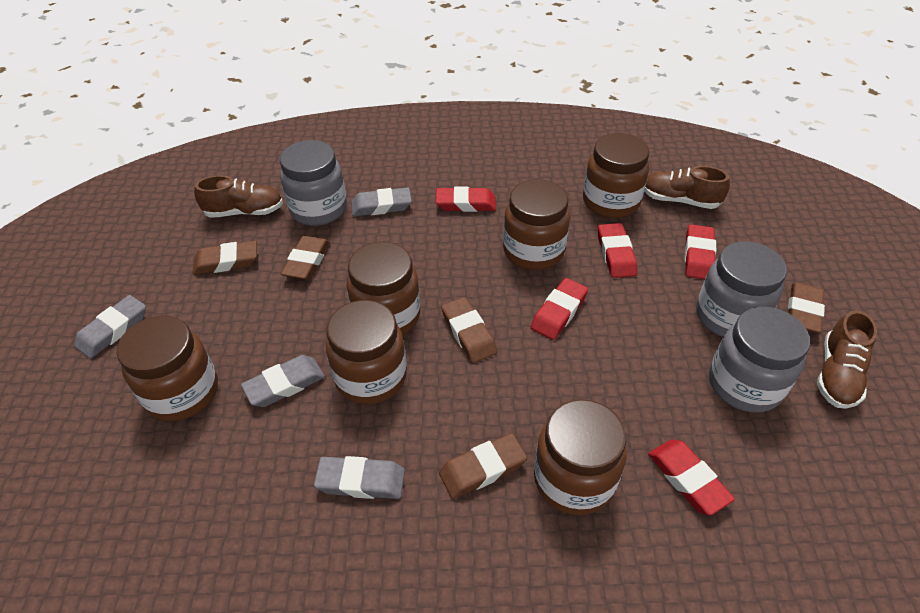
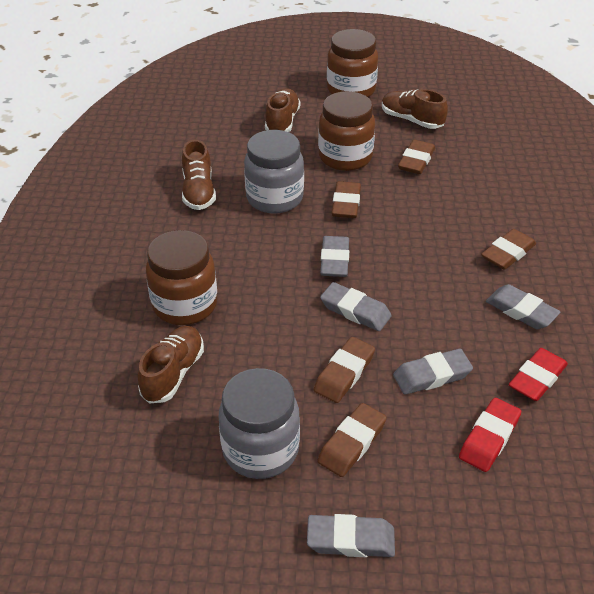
brown jar: 6 -> 3
brown shoe: 3 -> 4
grey eraser: 4 -> 5
grey jar: 3 -> 2
red eraser: 5 -> 2

